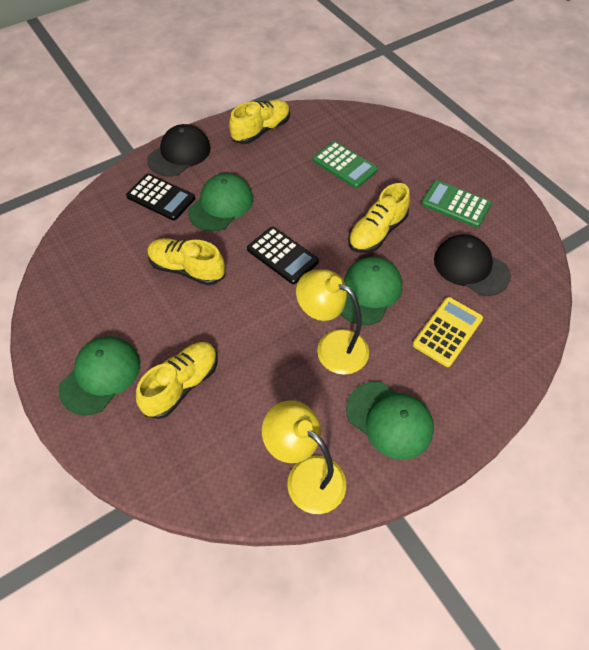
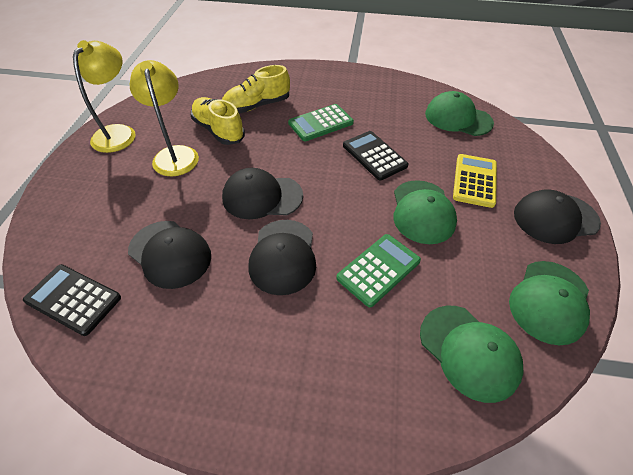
black cap: 2 -> 4
yellow shoe: 4 -> 2

